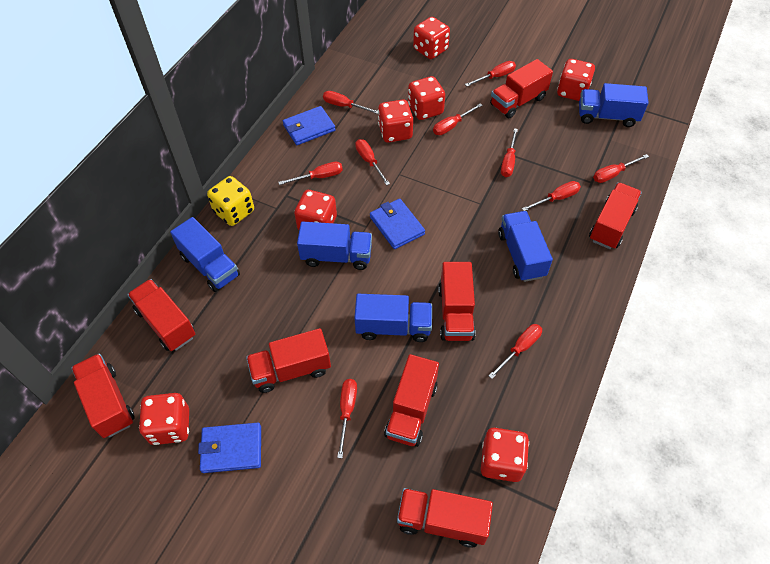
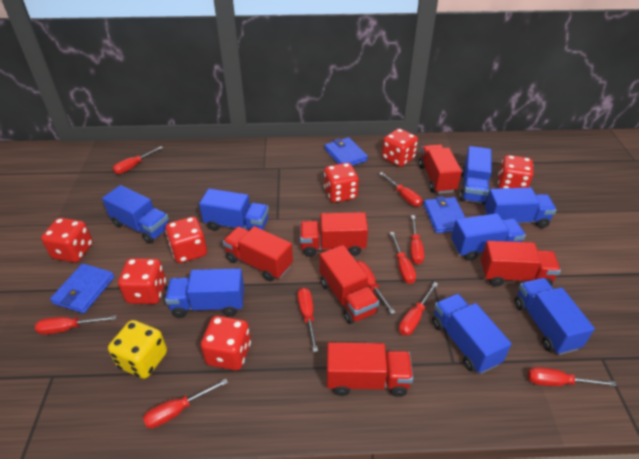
blue truck: 5 -> 8
red truck: 8 -> 6

